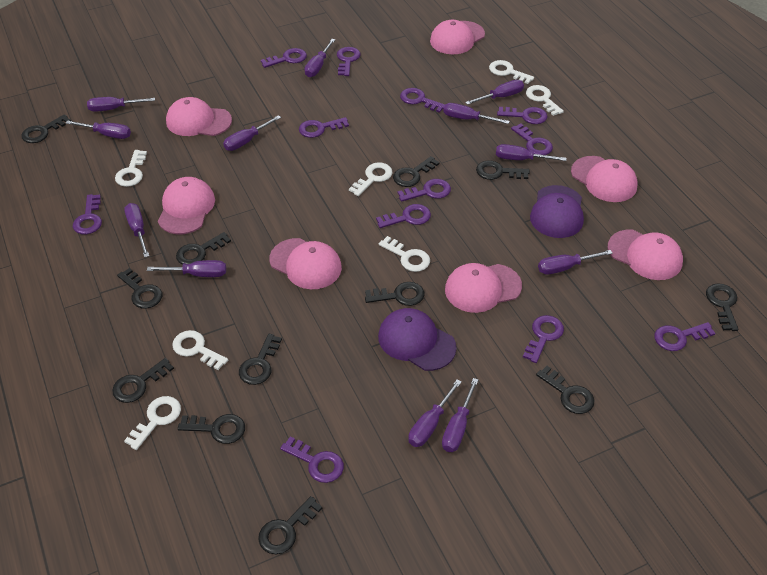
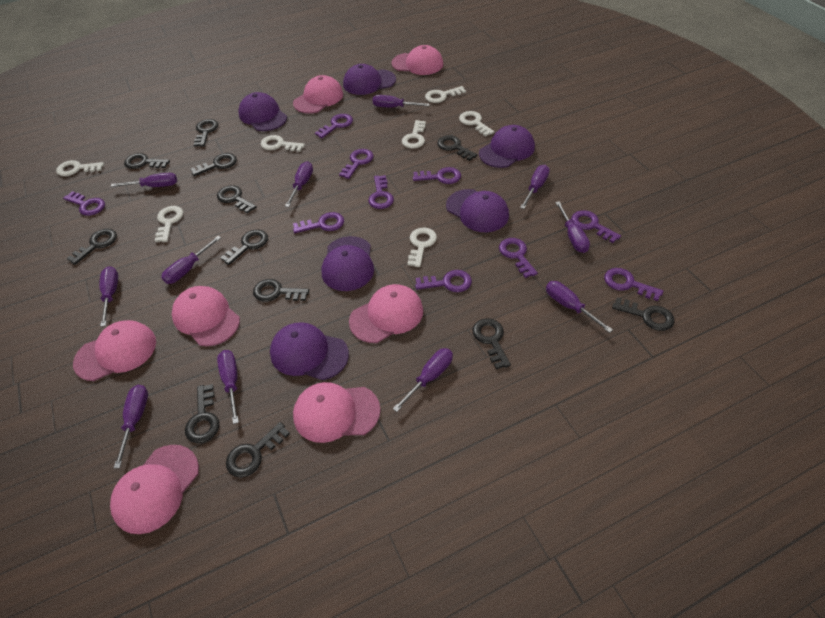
purple cap: 2 -> 6
purple key: 12 -> 10
purple screwdriver: 12 -> 11

